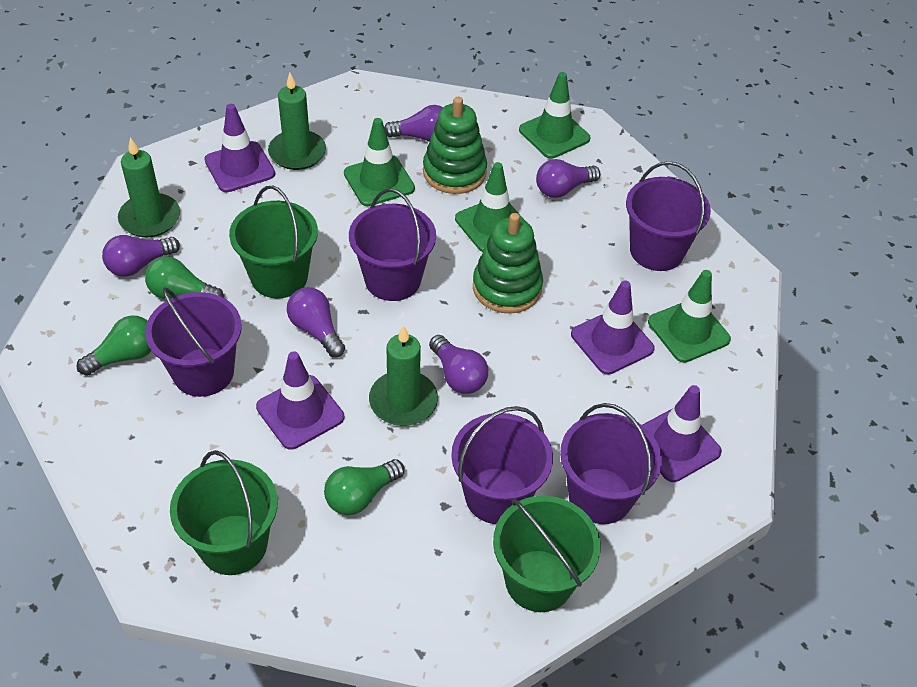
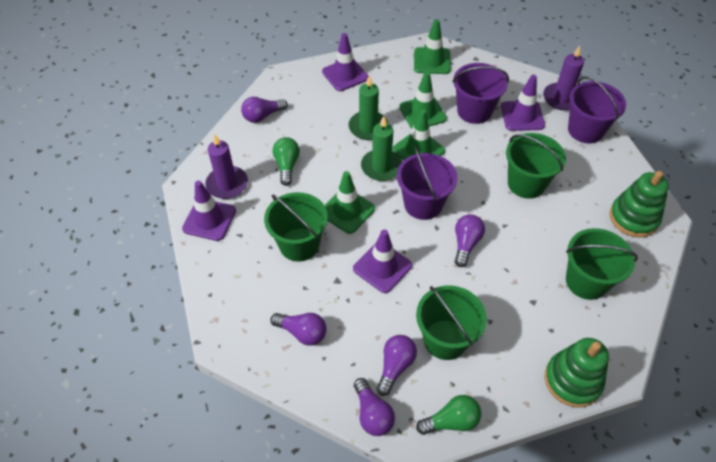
green bucket: 3 -> 4
green candle: 3 -> 2
green light bulb: 3 -> 2
purple bucket: 5 -> 3
purple candle: 0 -> 2

